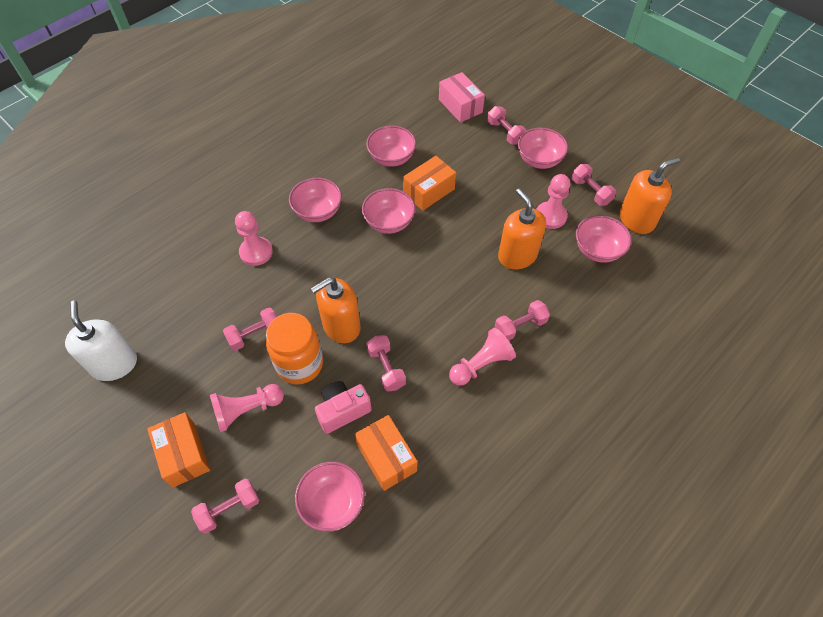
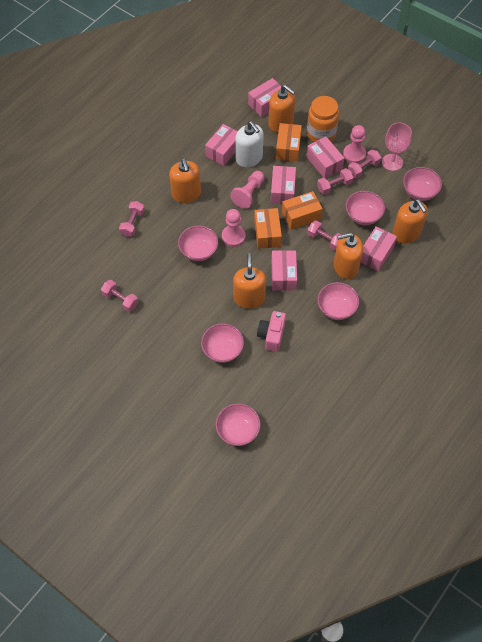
orange soap dispenser: 3 -> 5
pink box: 1 -> 6
pink dumbbell: 6 -> 5
pink goblet: 0 -> 1
pink pawn: 4 -> 3

